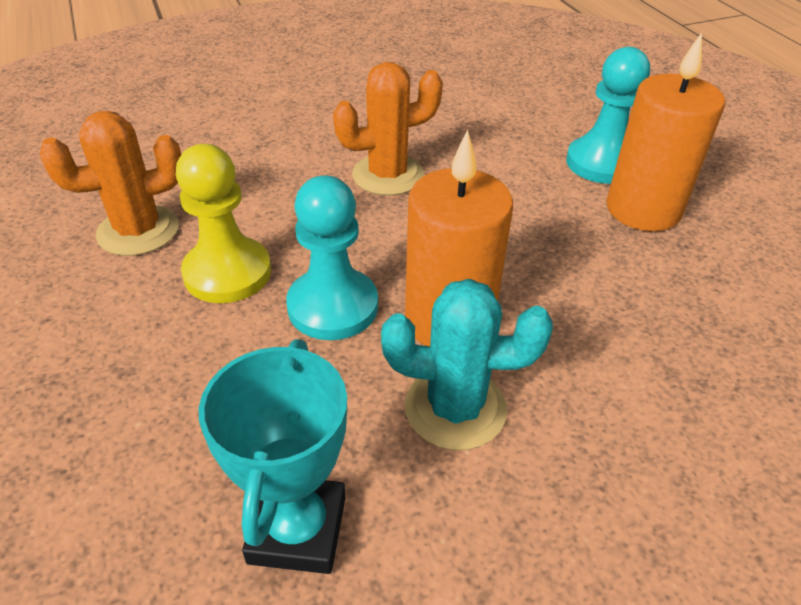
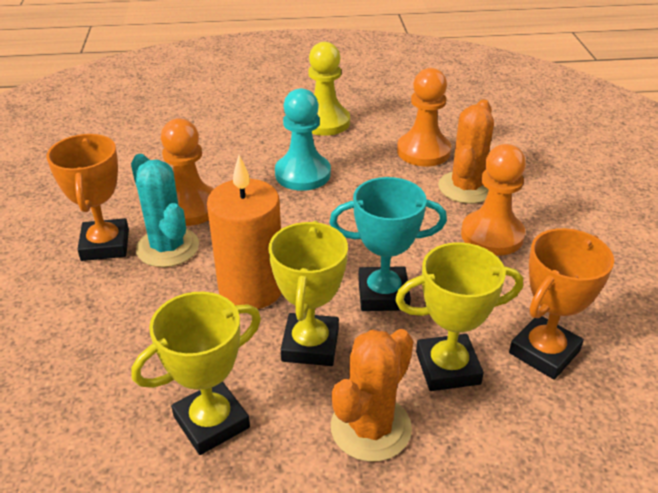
orange candle: 2 -> 1
orange pawn: 0 -> 3
orange trophy: 0 -> 2
turquoise pawn: 2 -> 1
yellow trophy: 0 -> 3

